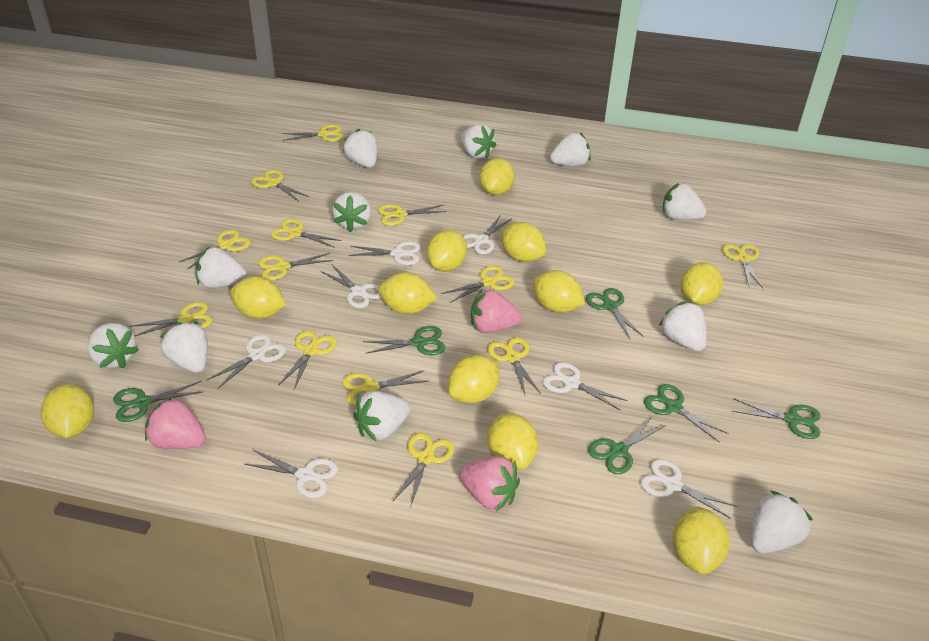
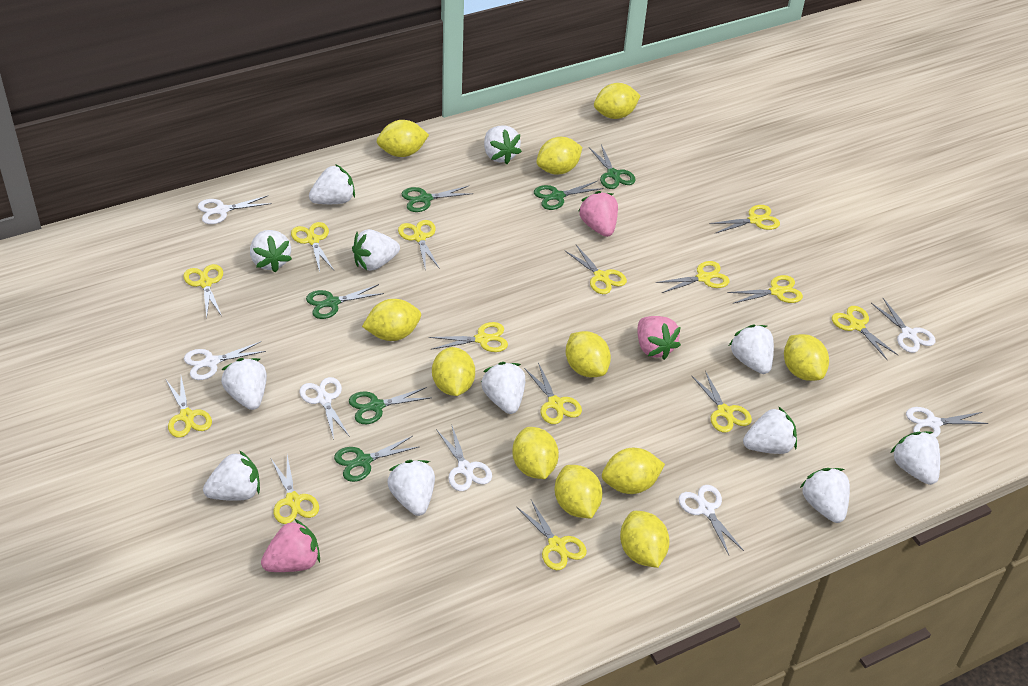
white strawberry: 11 -> 12
yellow scissors: 13 -> 14

